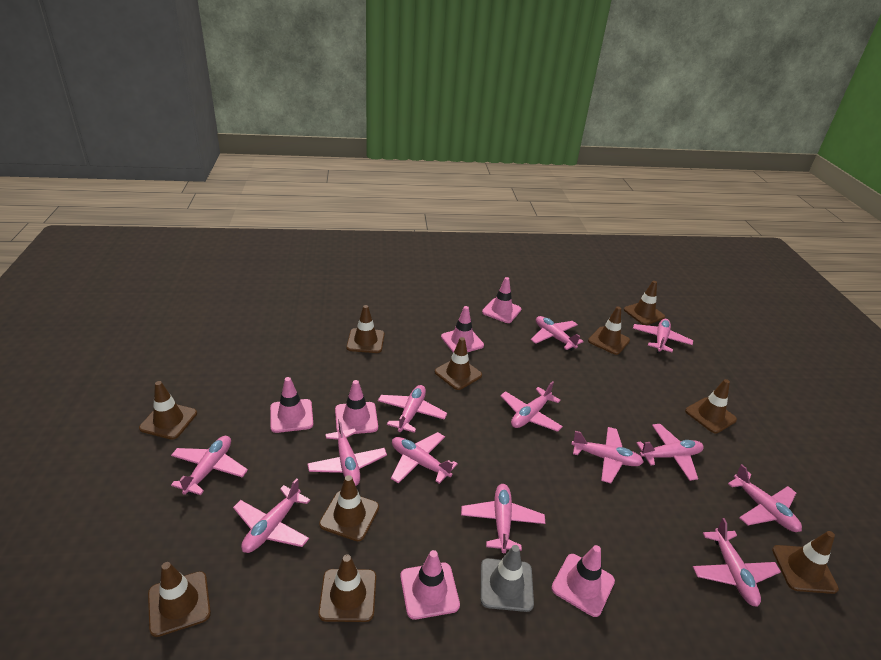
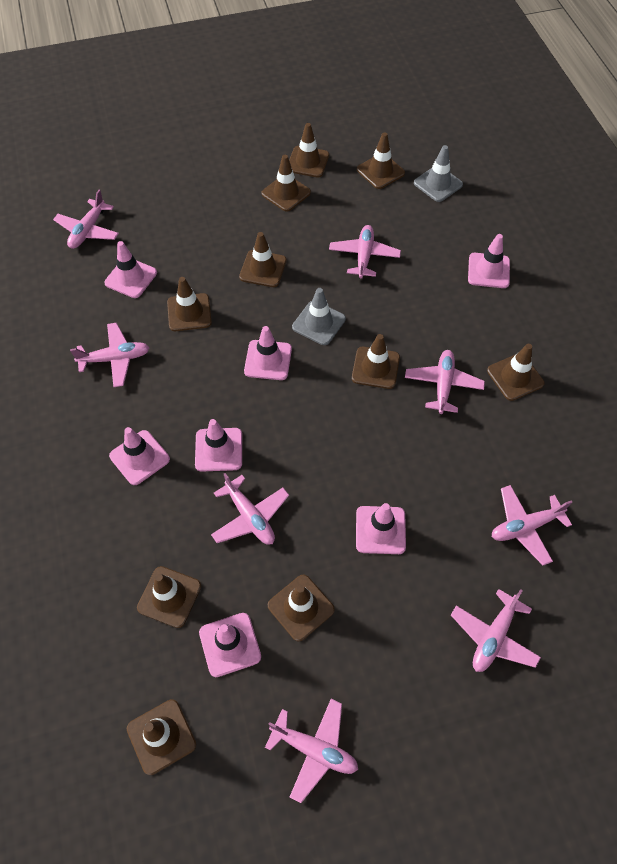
grey traffic cone: 1 -> 2
pink plane: 13 -> 8
pink traffic cone: 6 -> 7

